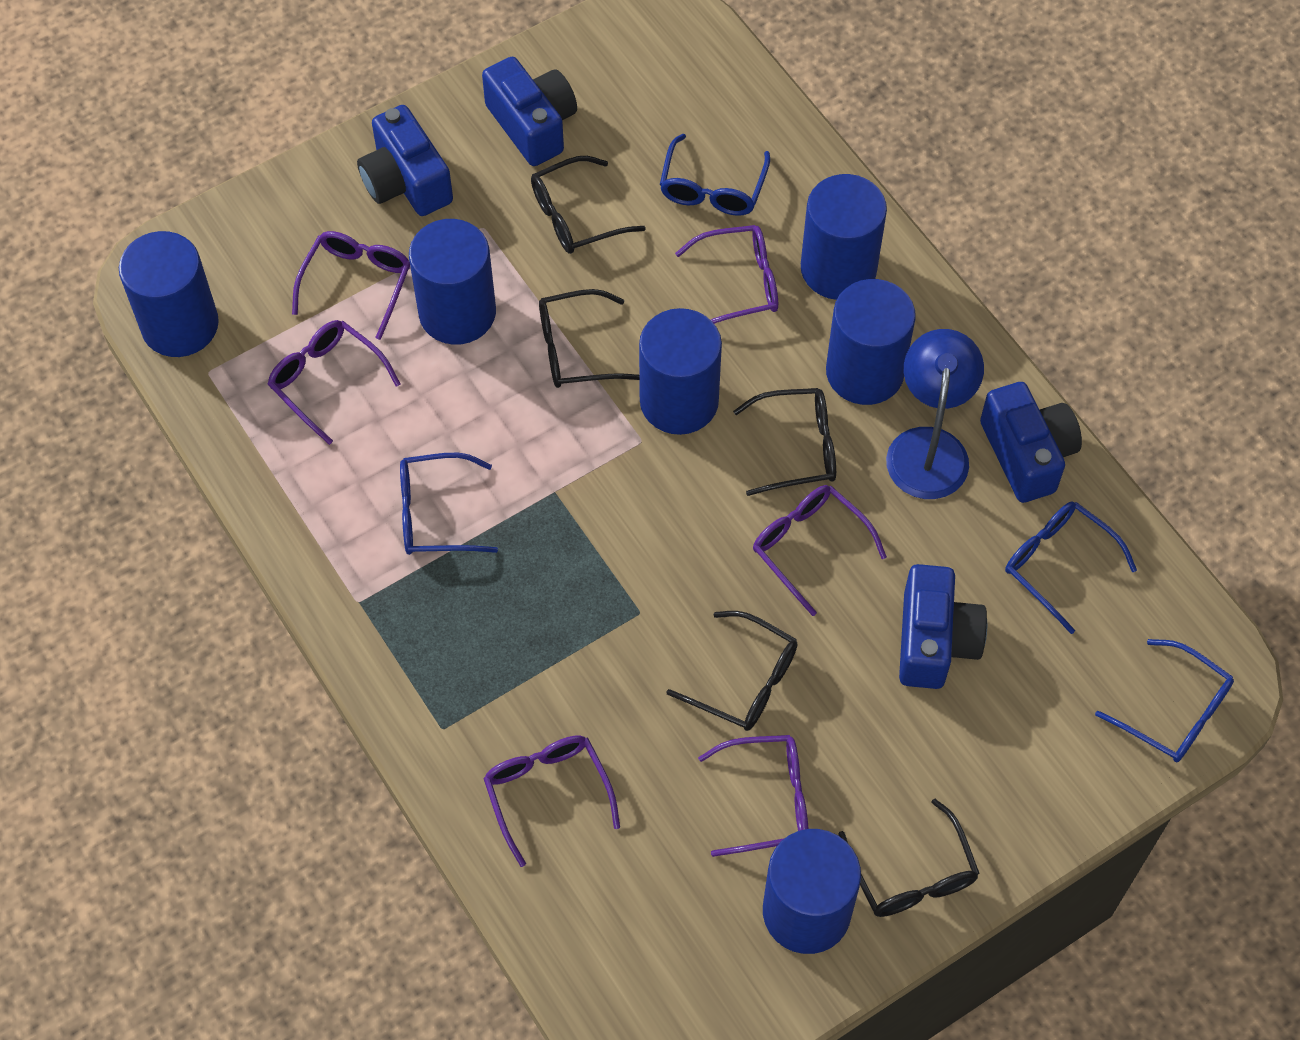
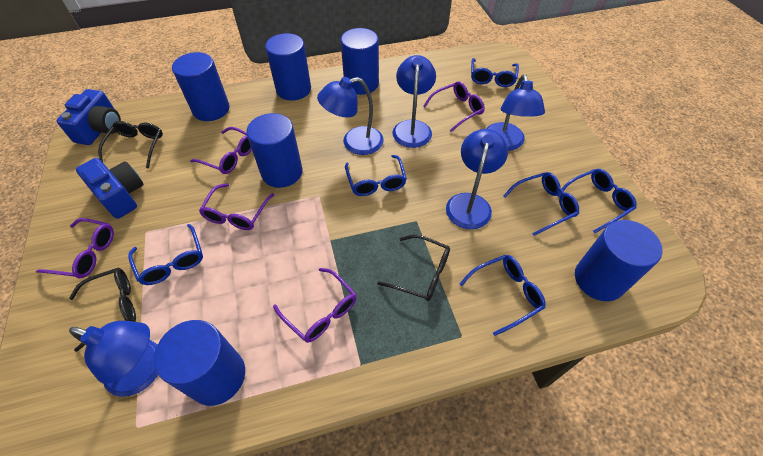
black glasses: 5 -> 3
blue camera: 4 -> 2
blue glasses: 4 -> 6
blue lamp: 1 -> 5
purple glasses: 6 -> 5

